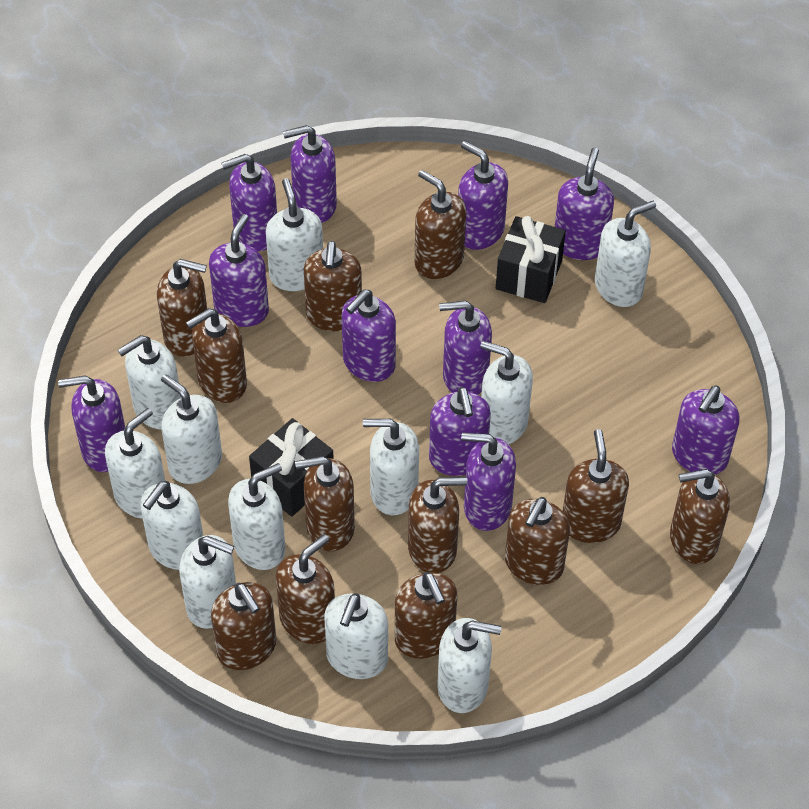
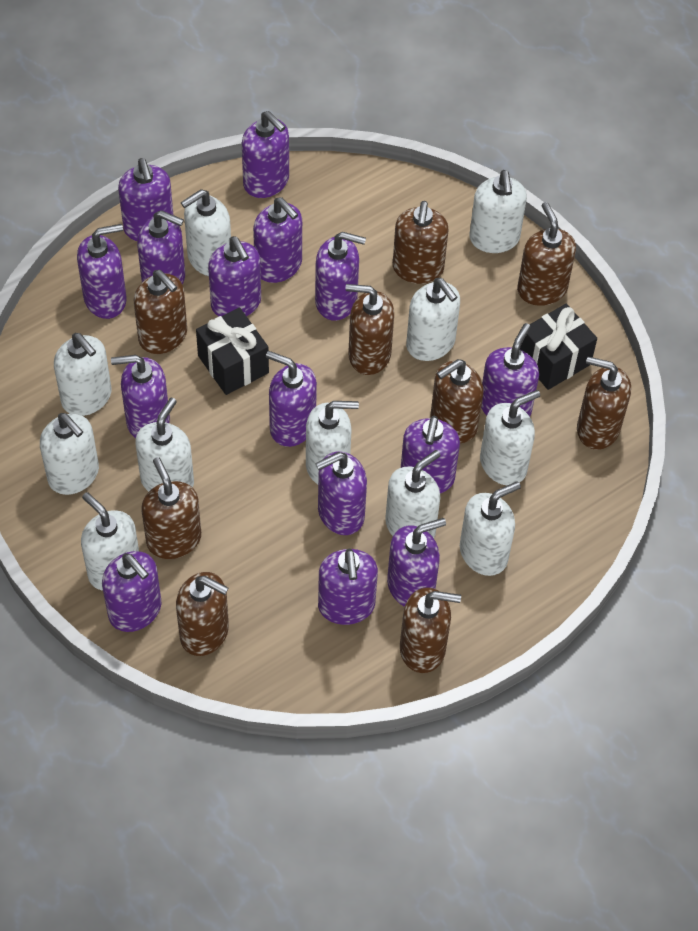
brown soap dispenser: 12 -> 9
purple soap dispenser: 11 -> 15
white soap dispenser: 12 -> 11

